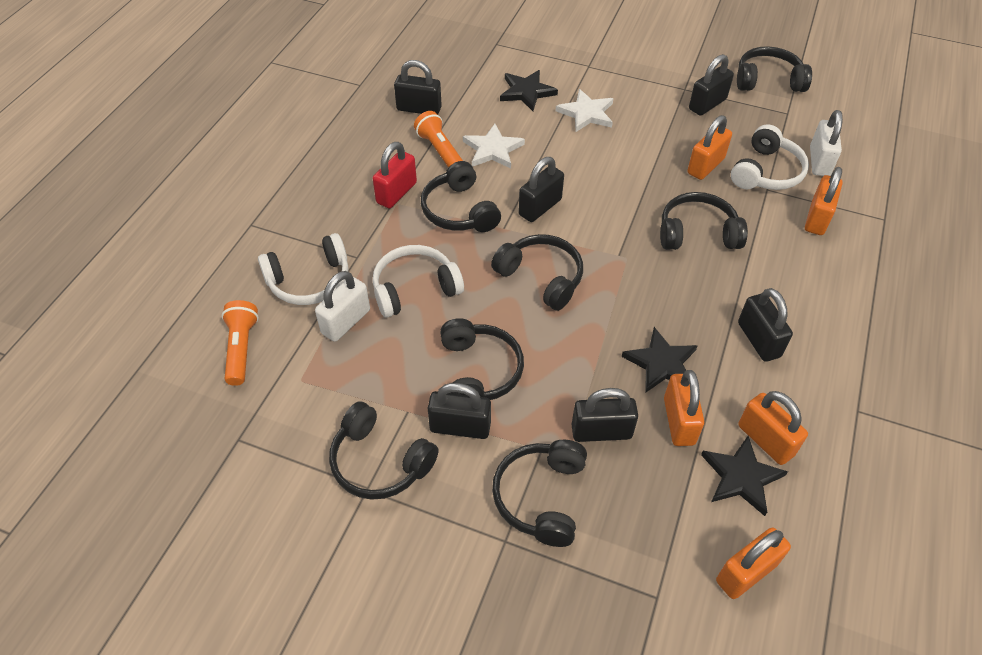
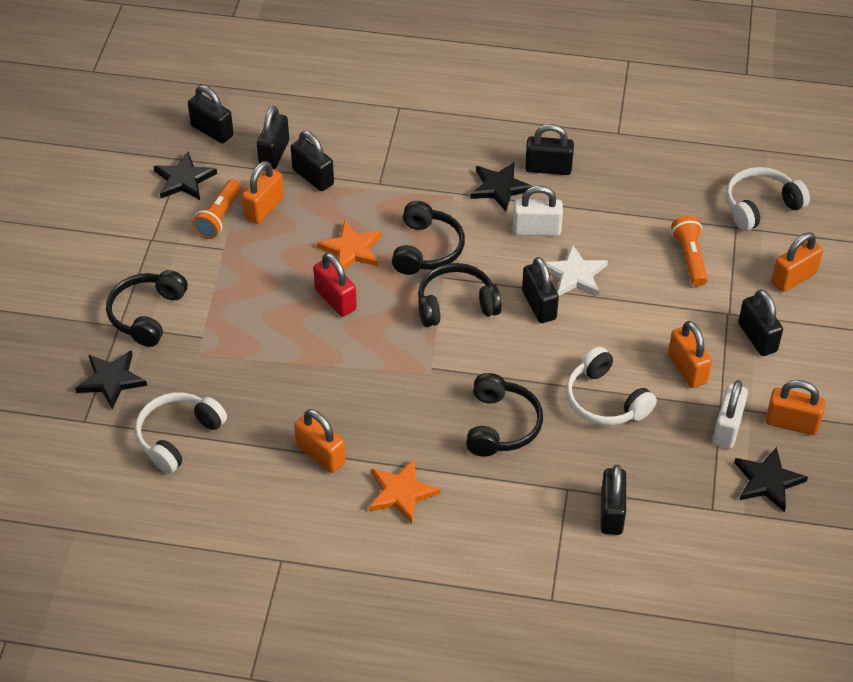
black headphones: 7 -> 4
black padlock: 6 -> 7
black star: 3 -> 4
orange star: 0 -> 2
white star: 2 -> 1

